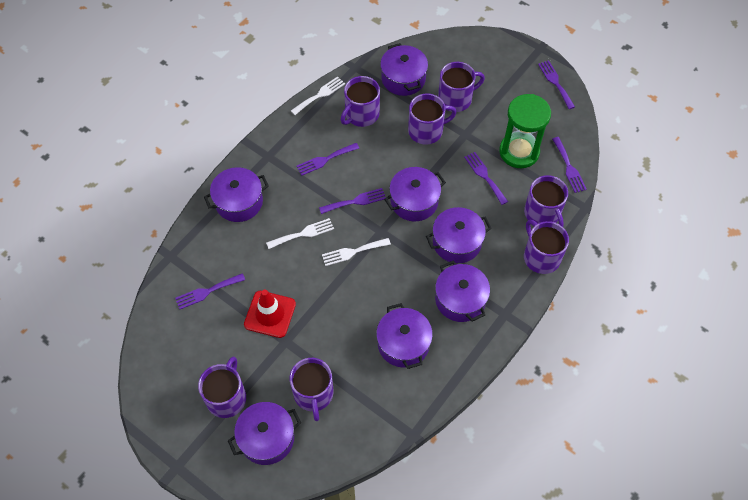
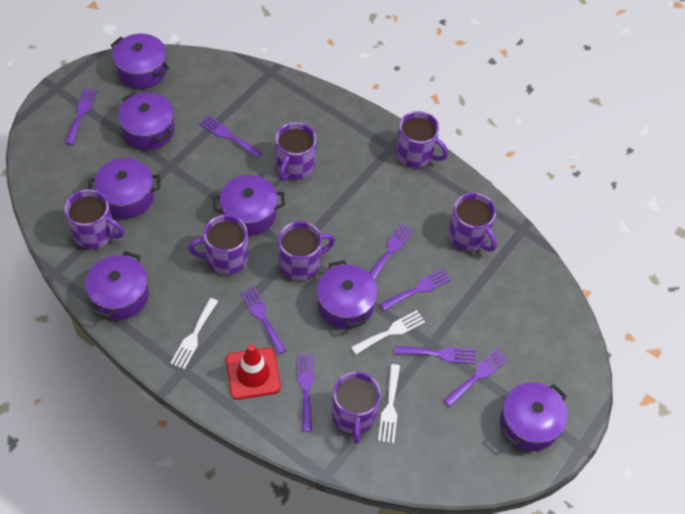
green hourglass: 1 -> 0
purple fork: 6 -> 8

